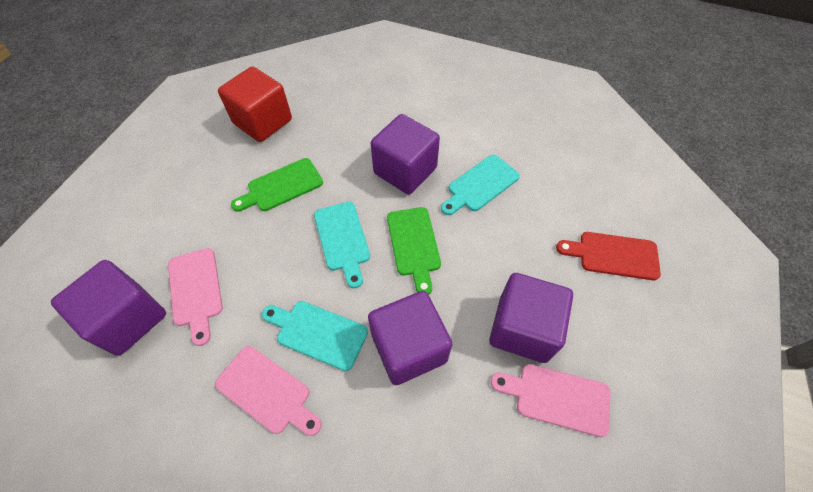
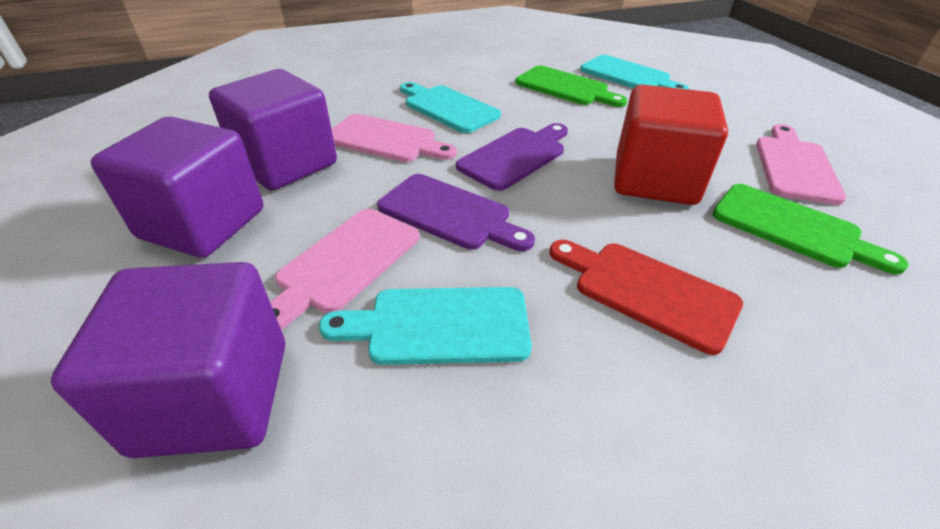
purple cube: 4 -> 3
purple cutting board: 0 -> 2

